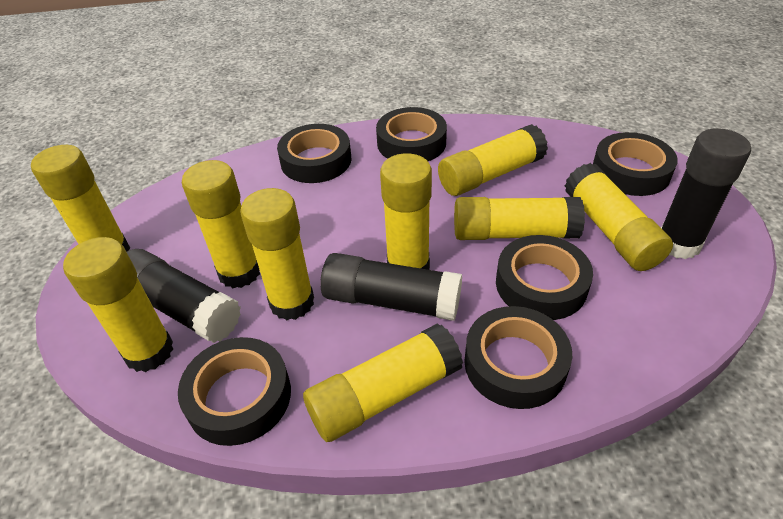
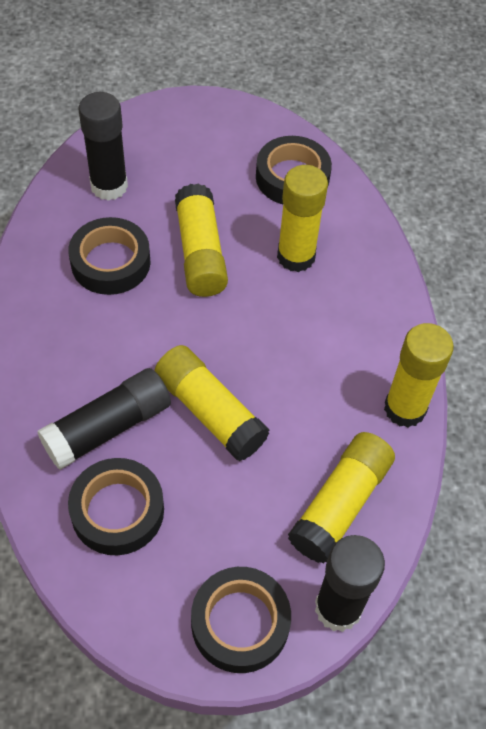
black tape: 6 -> 4
yellow glue stick: 9 -> 5

